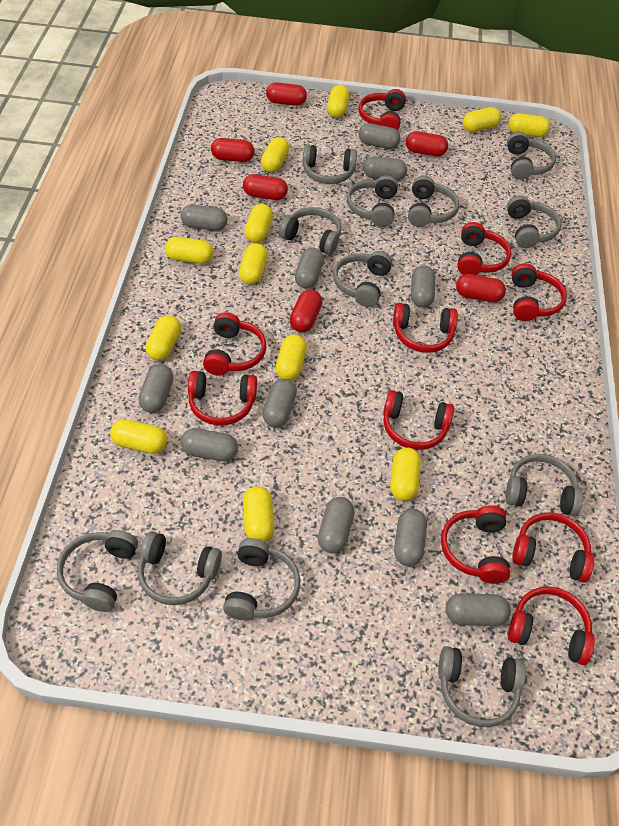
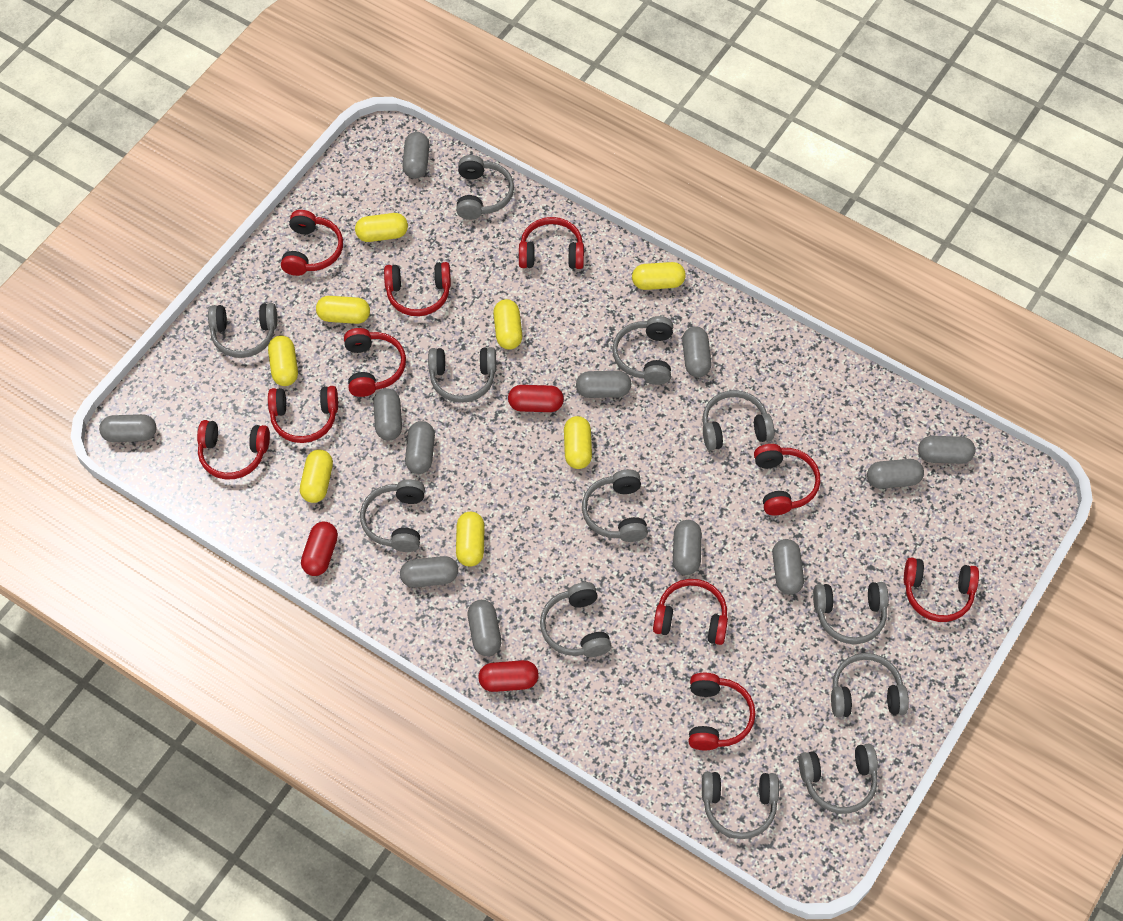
grey capsule: 11 -> 12
red capsule: 6 -> 3
yellow capsule: 12 -> 8

